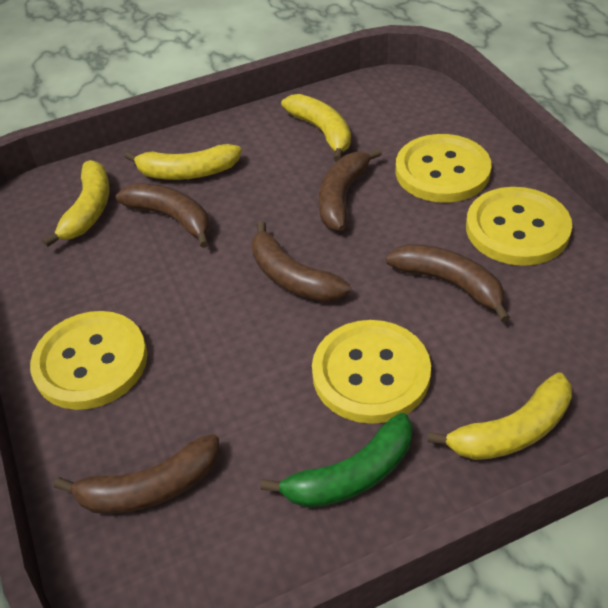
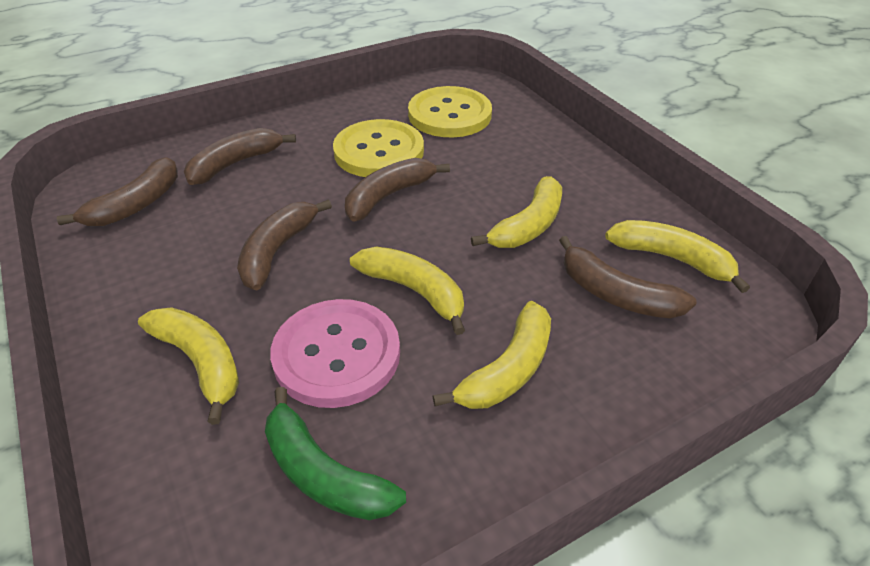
pink button: 0 -> 1
yellow banana: 4 -> 5
yellow button: 4 -> 2

